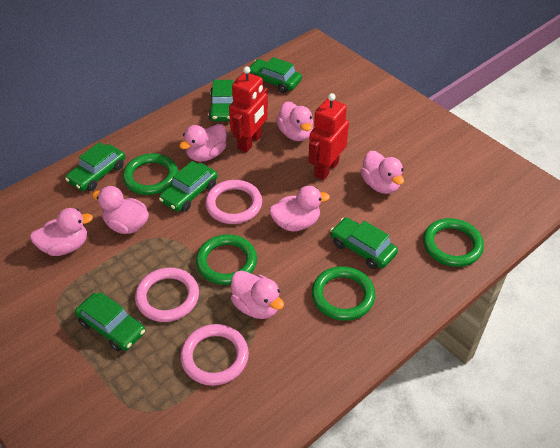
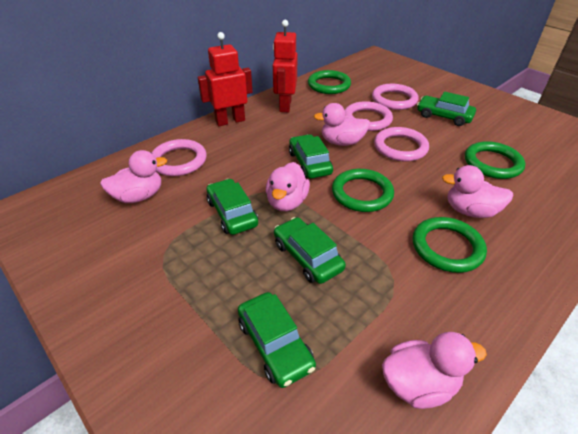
green car: 6 -> 5
pink duck: 7 -> 5
pink ring: 3 -> 4

